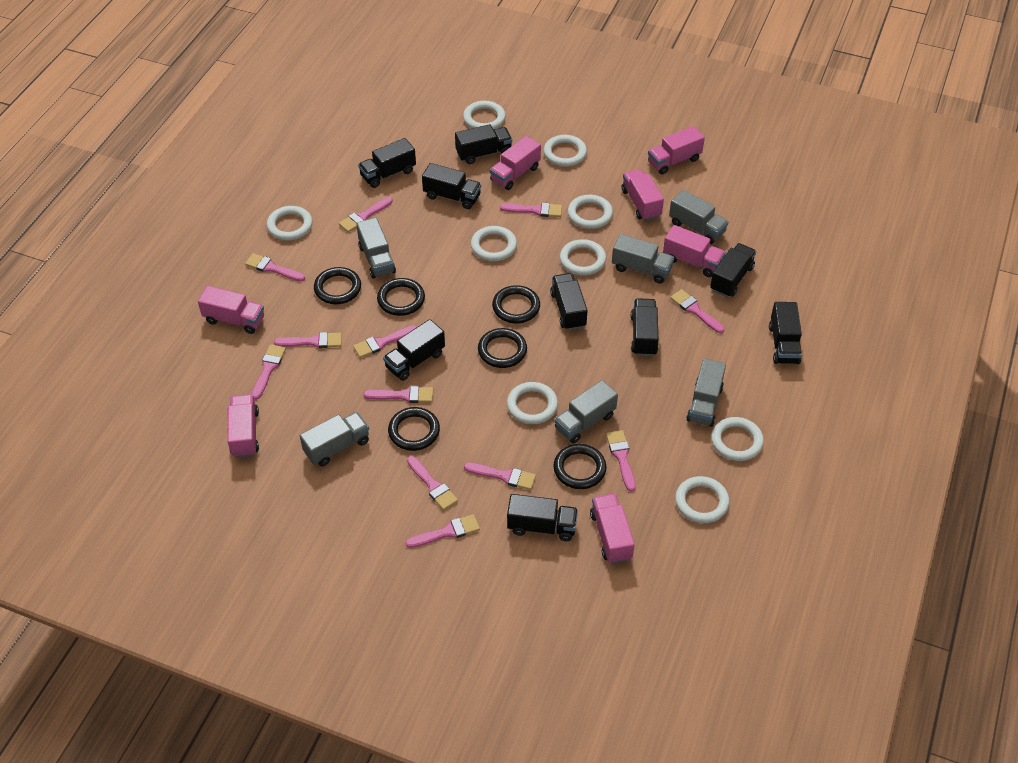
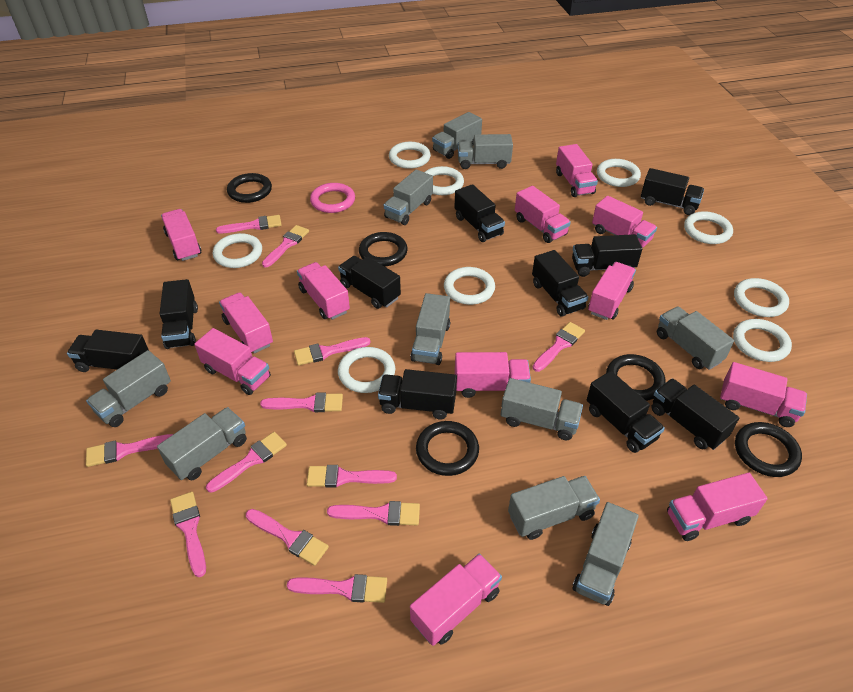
black ring: 6 -> 5
black truck: 9 -> 10
grey truck: 6 -> 10
pink ring: 0 -> 1
pink truck: 7 -> 12

